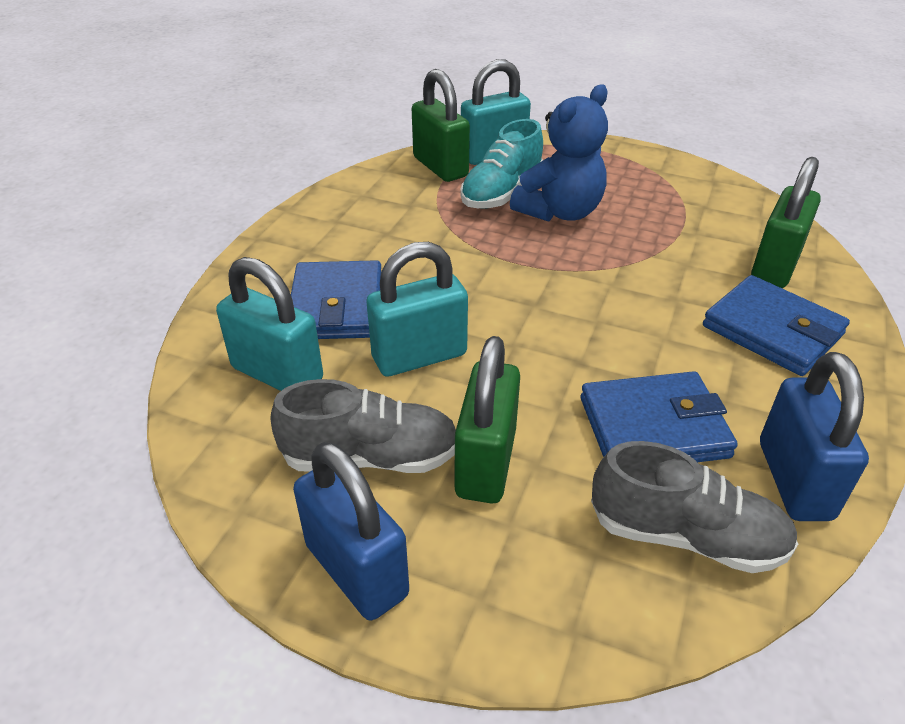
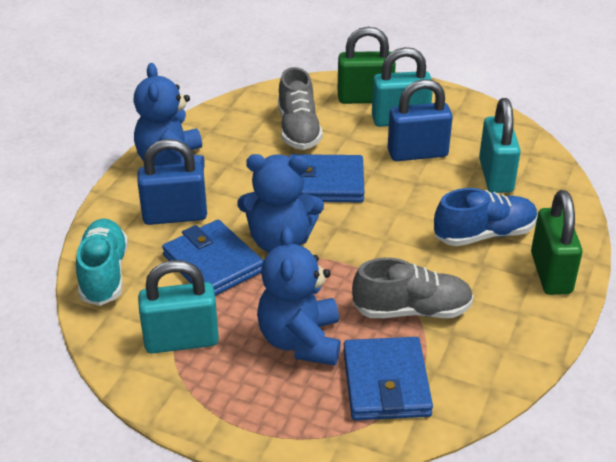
blue shoe: 0 -> 1
blue teddy bear: 1 -> 3
green padlock: 3 -> 2

